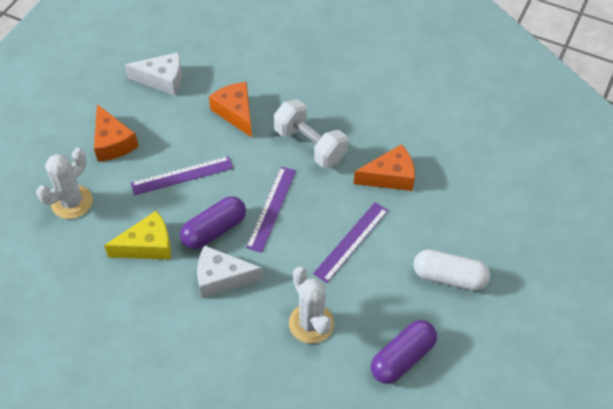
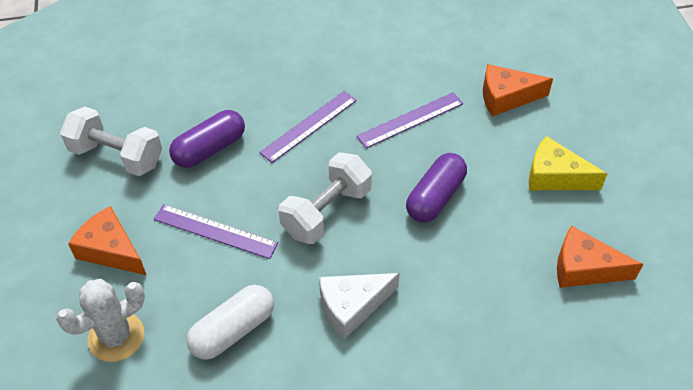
white cactus: 2 -> 1
white cheese: 2 -> 1
white dumbbell: 1 -> 2

